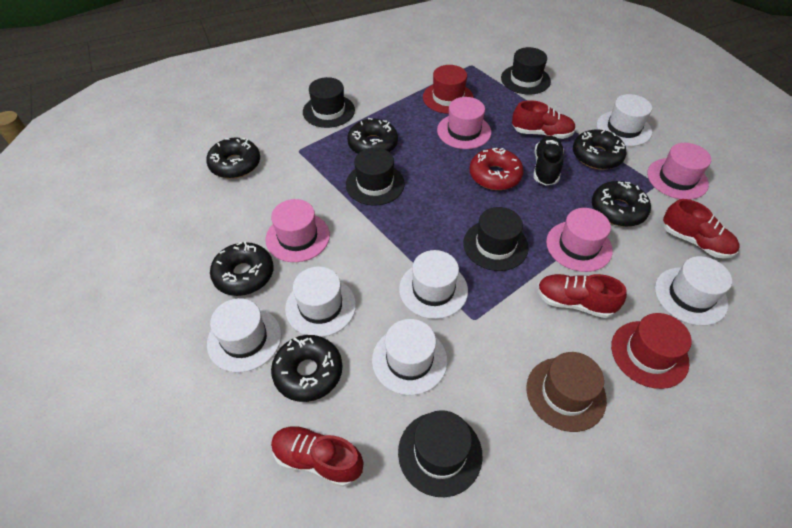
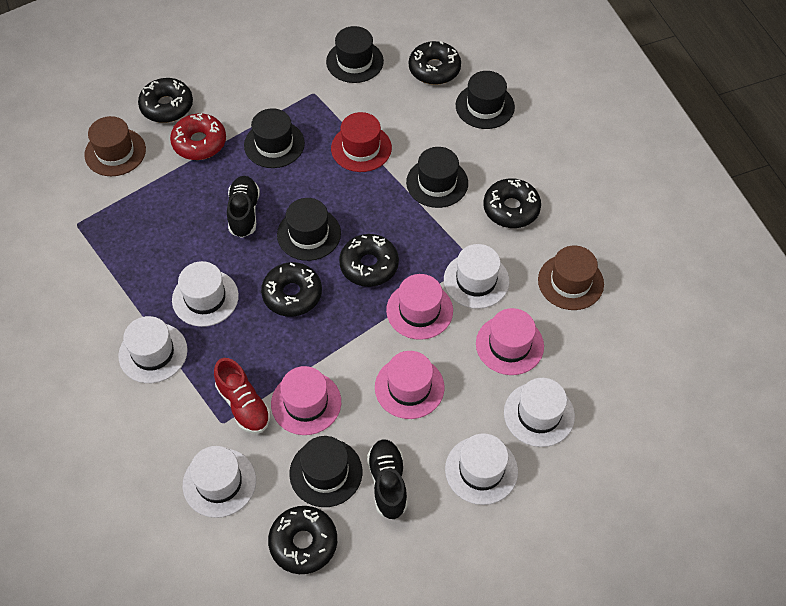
black hat: 5 -> 6
black shoe: 1 -> 2
brown hat: 1 -> 2
red hat: 2 -> 1
red shoe: 4 -> 1

